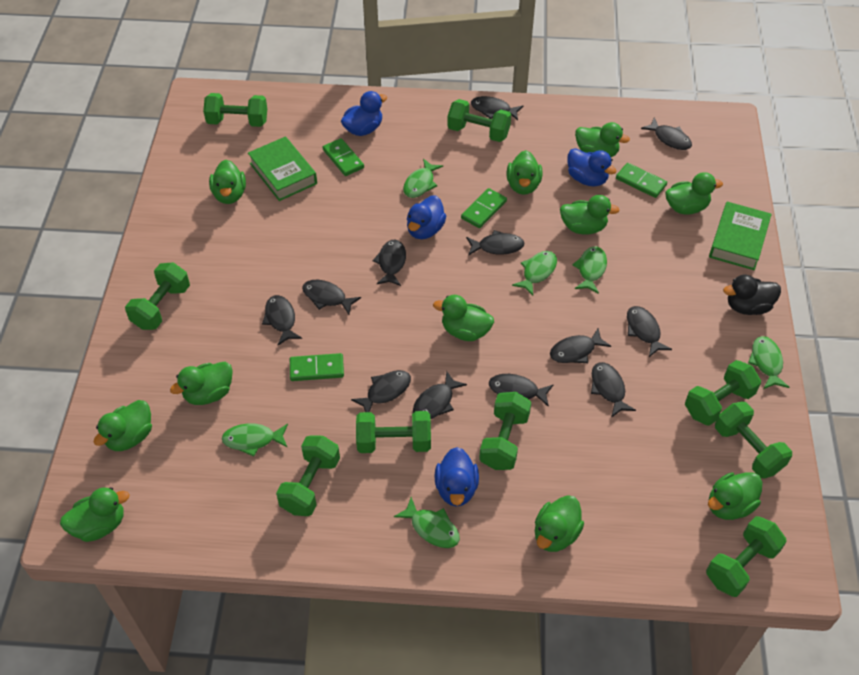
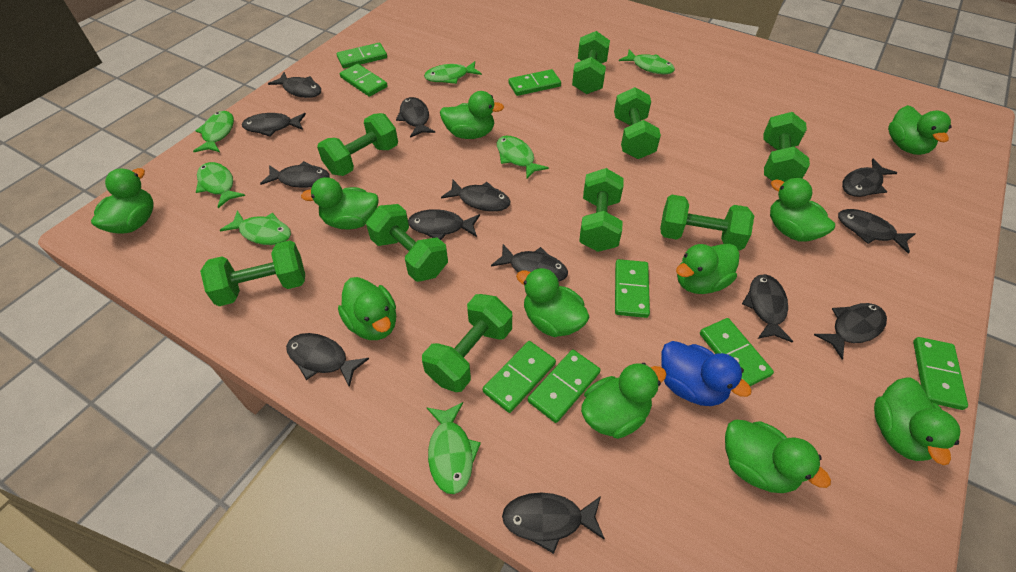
black duck: 1 -> 0
black fish: 12 -> 13
blue duck: 4 -> 1
green book: 2 -> 0
green domino: 4 -> 8
green fish: 6 -> 7

